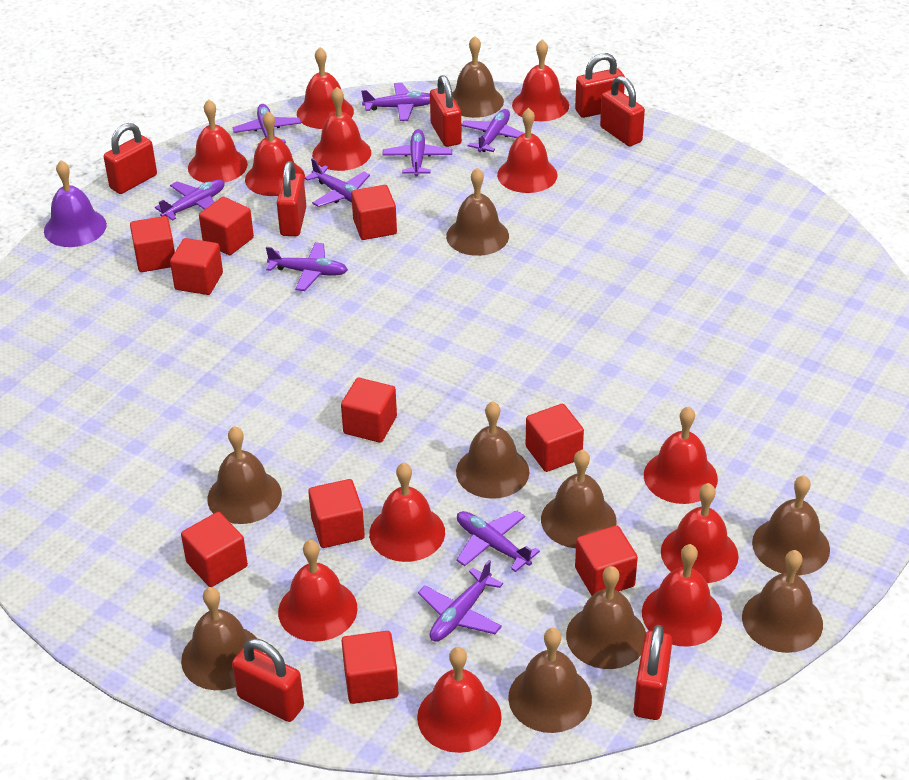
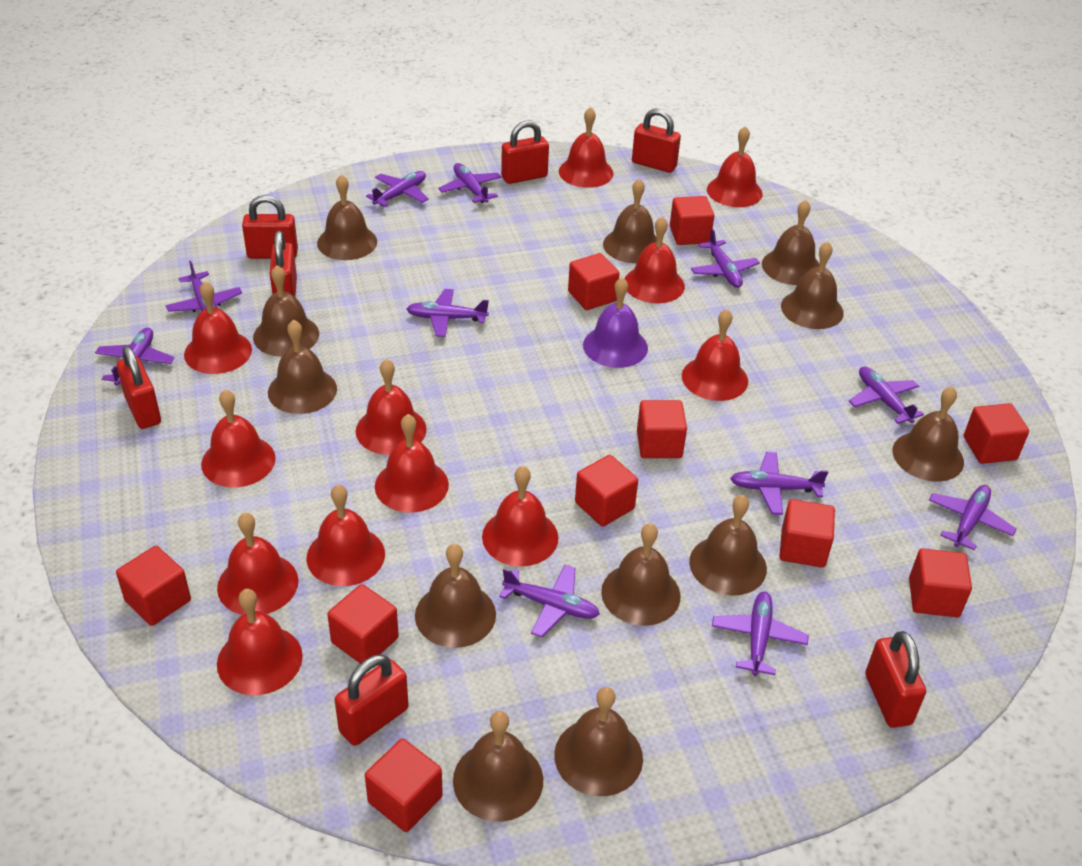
brown bell: 10 -> 12
purple plane: 9 -> 11

